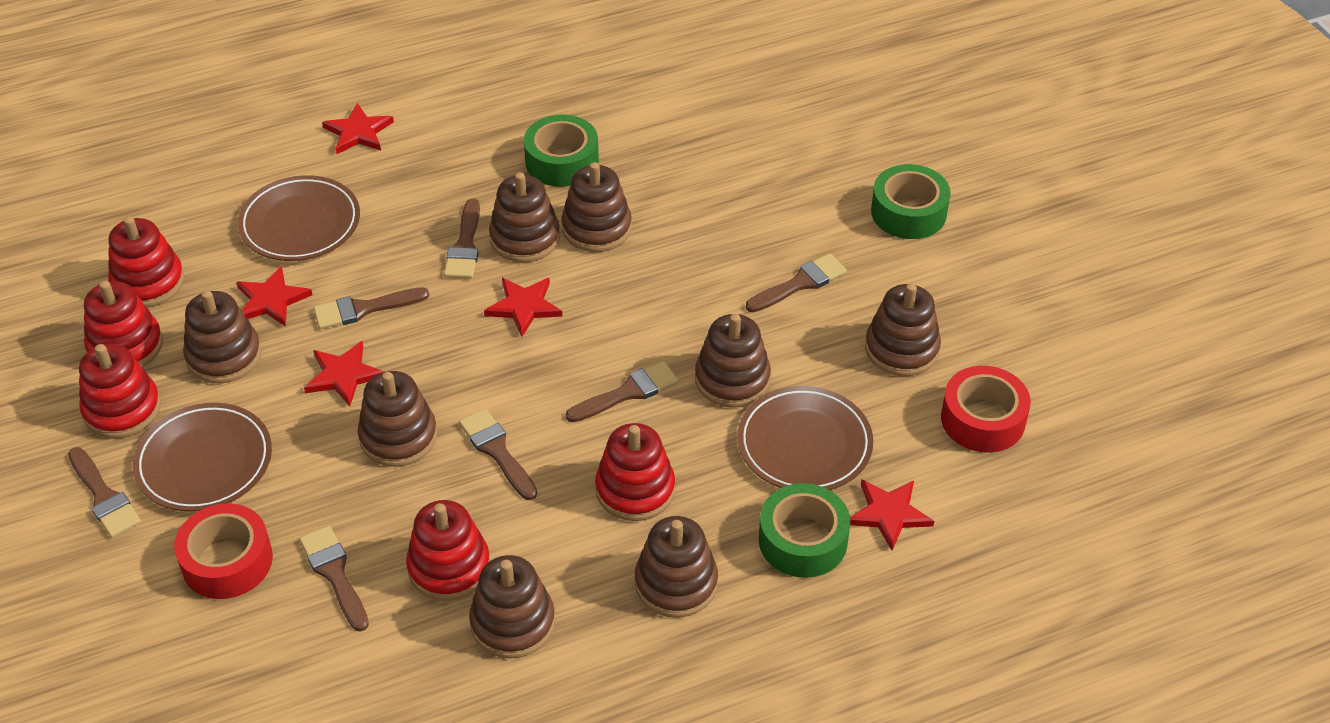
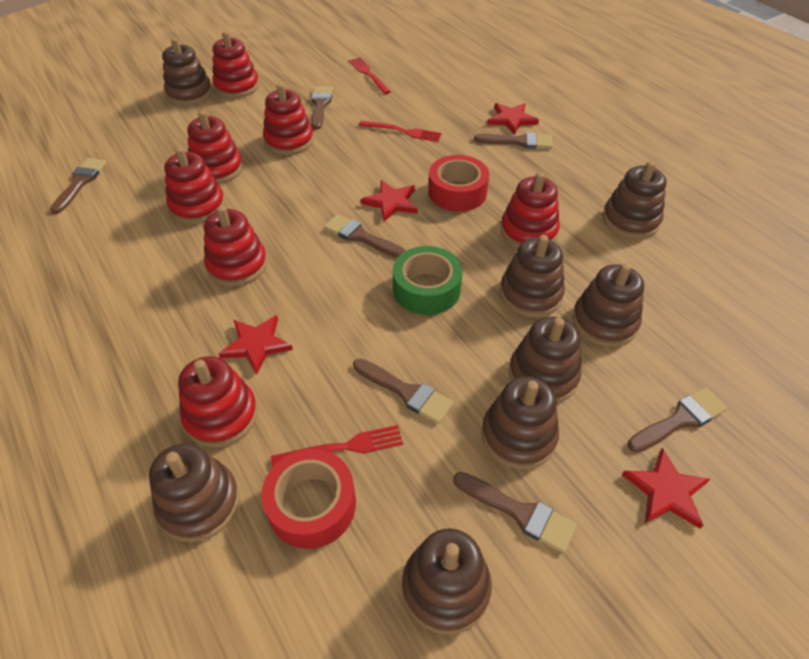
brown plate: 3 -> 0
green tape: 3 -> 1
red fork: 0 -> 3
red stacking toy: 5 -> 7
red star: 5 -> 4

